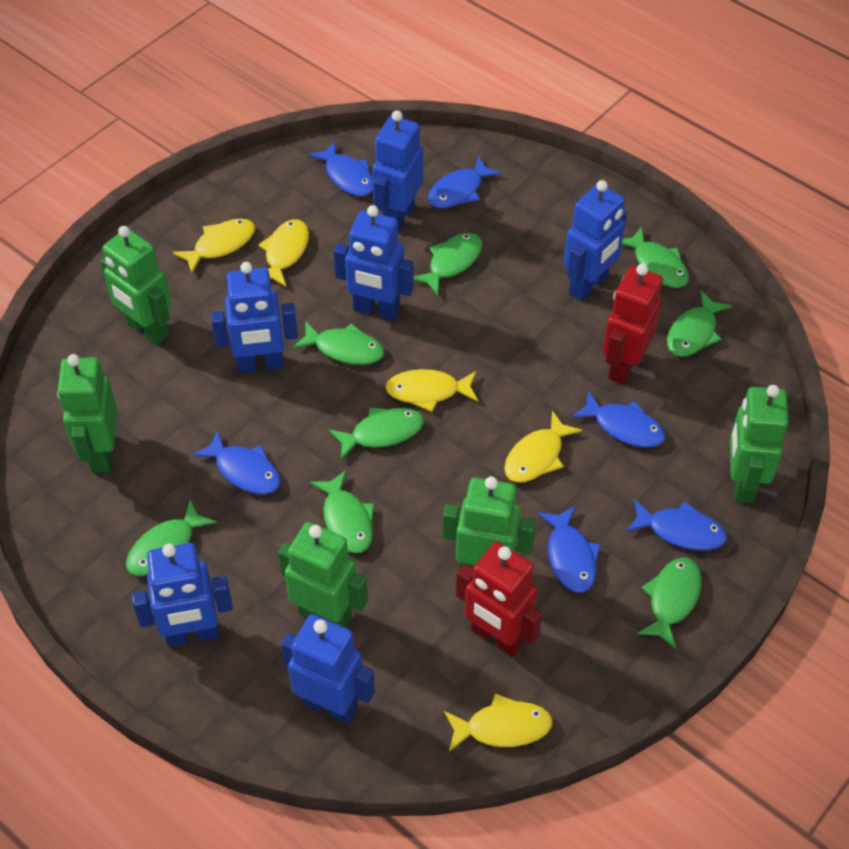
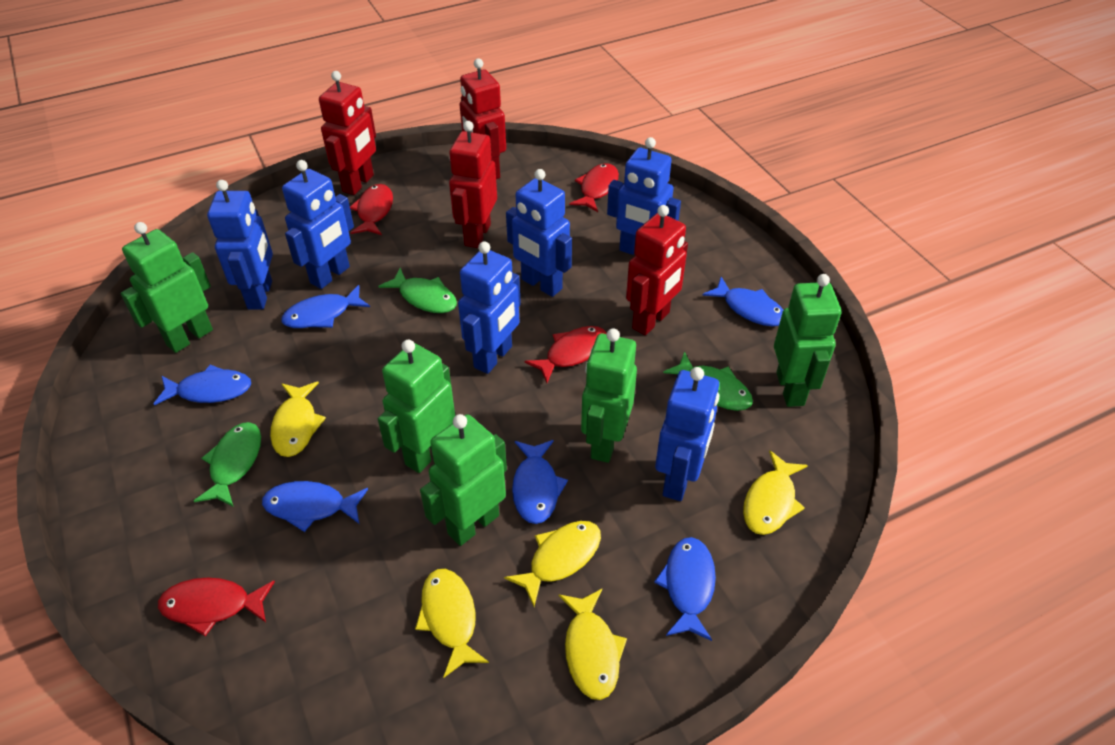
green fish: 8 -> 3
red fish: 0 -> 4
red robot: 2 -> 4

